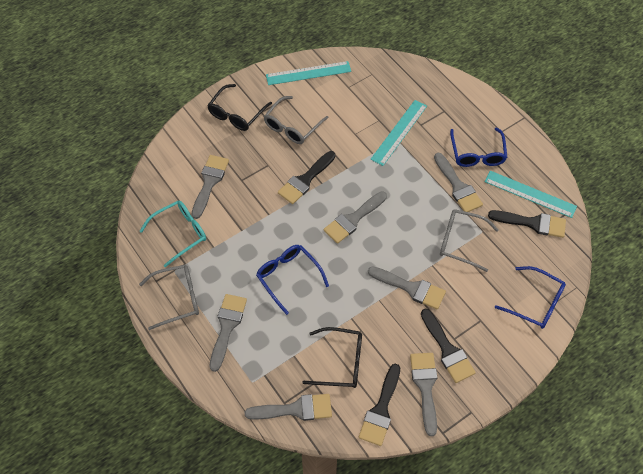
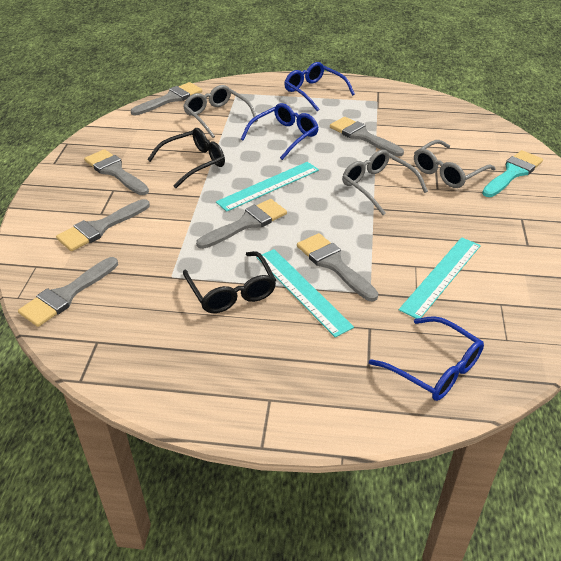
black brush: 4 -> 0
turquoise brush: 0 -> 1
turquoise glasses: 1 -> 0

